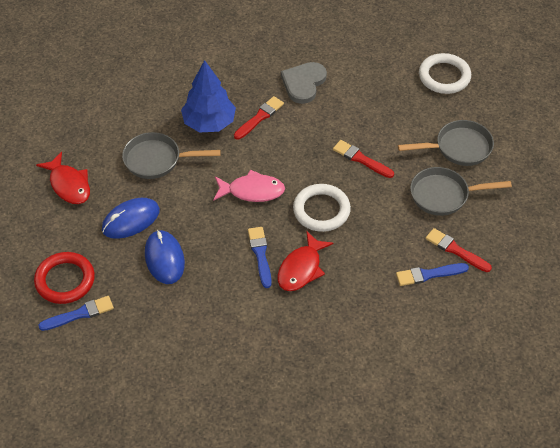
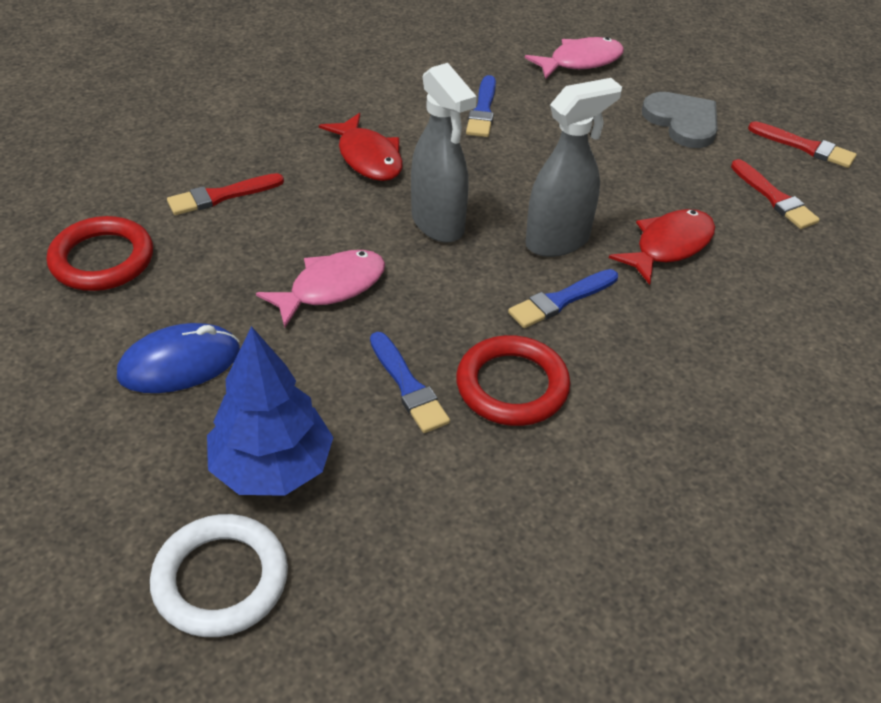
blue mouse: 2 -> 1
grey pan: 3 -> 0
grey spray bottle: 0 -> 2
pink fish: 1 -> 2
red ring: 1 -> 2
white ring: 2 -> 1

